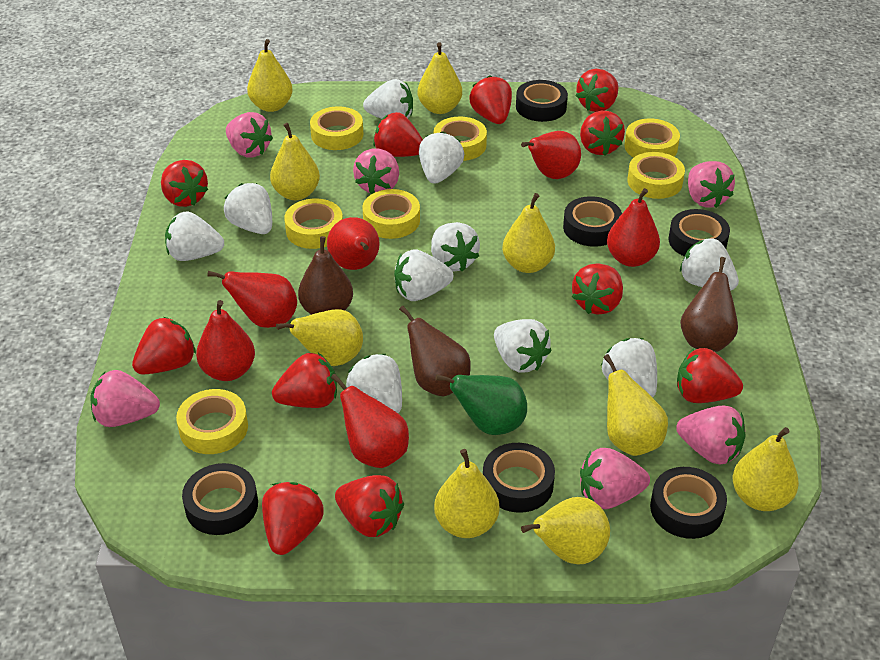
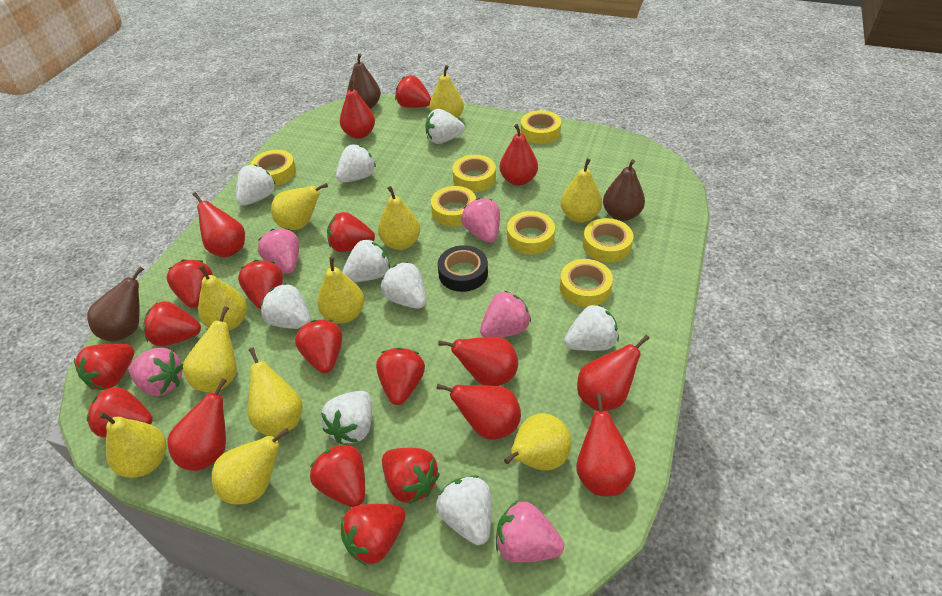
black tape: 6 -> 1
green pear: 1 -> 0
pink strawberry: 6 -> 5
red pear: 6 -> 8
red strawberry: 11 -> 12
white strawberry: 10 -> 9
yellow pear: 9 -> 11

